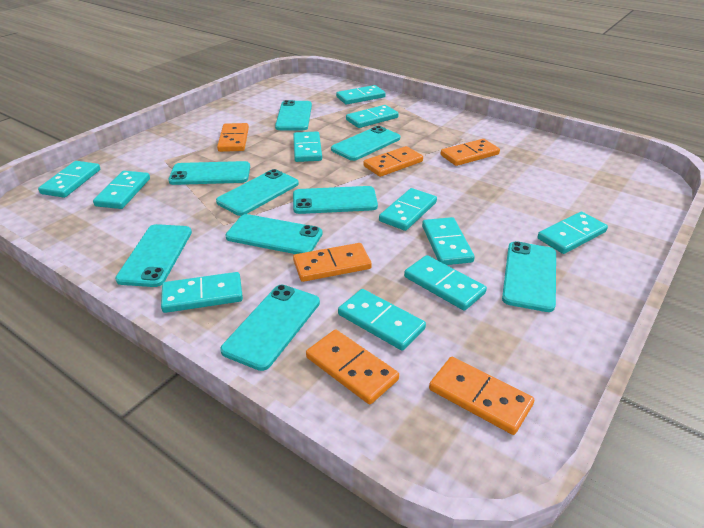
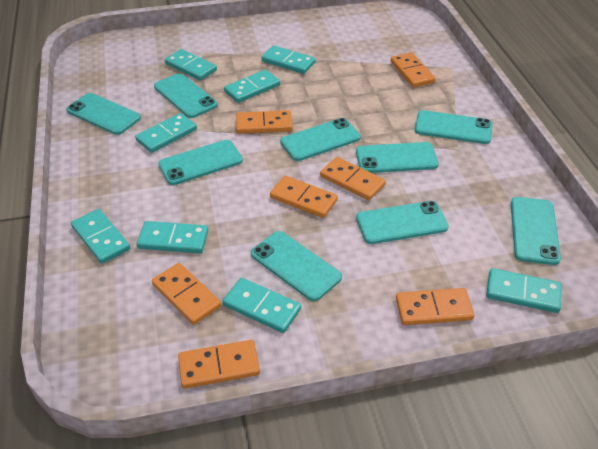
orange domino: 6 -> 7
turquoise domino: 11 -> 8

